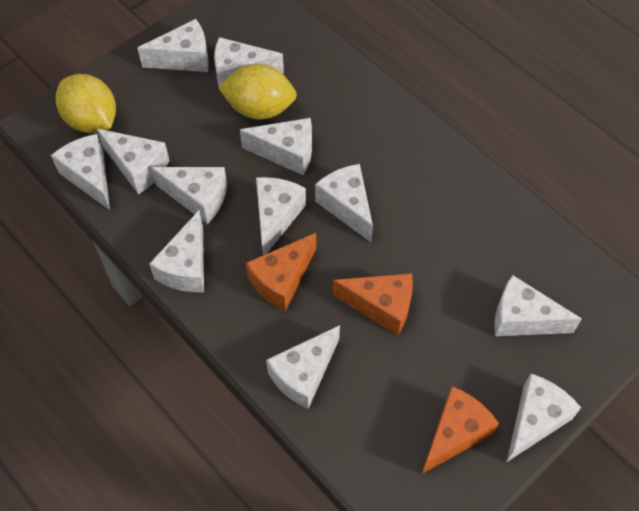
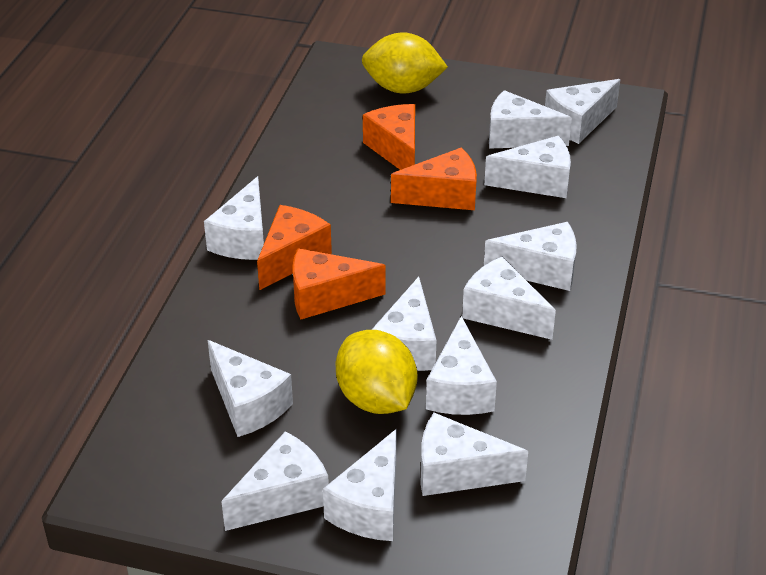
orange cheese: 3 -> 4

